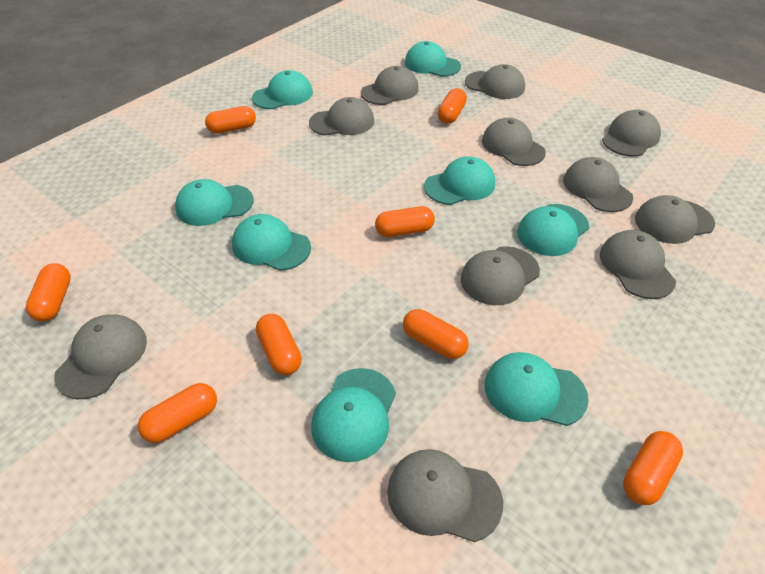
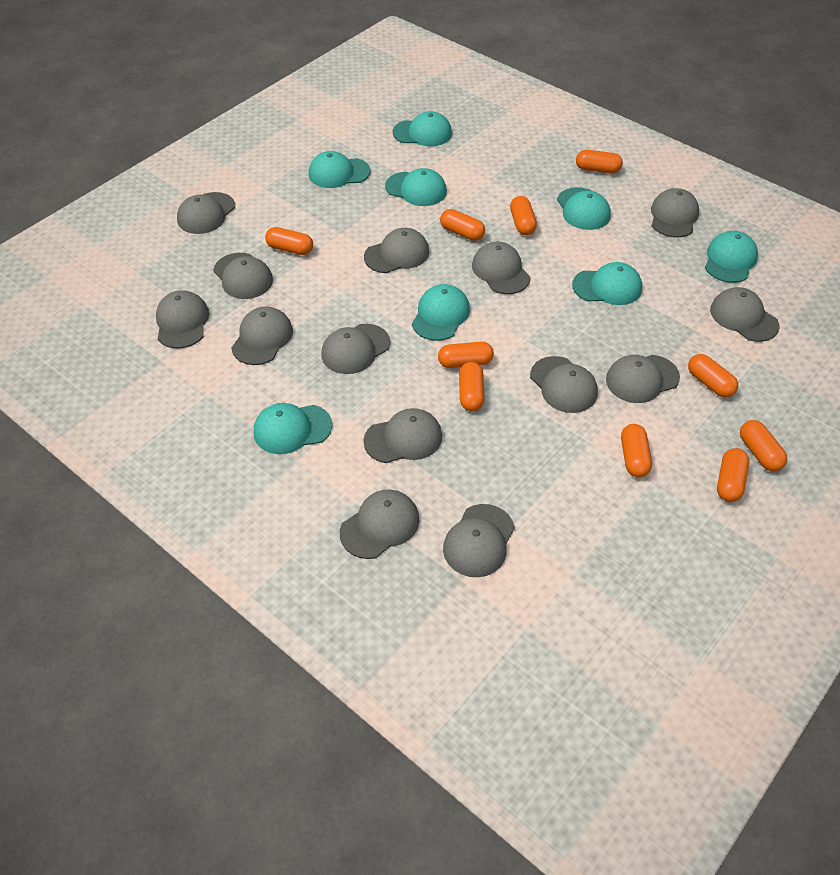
grey cap: 11 -> 14
orange capsule: 8 -> 10

